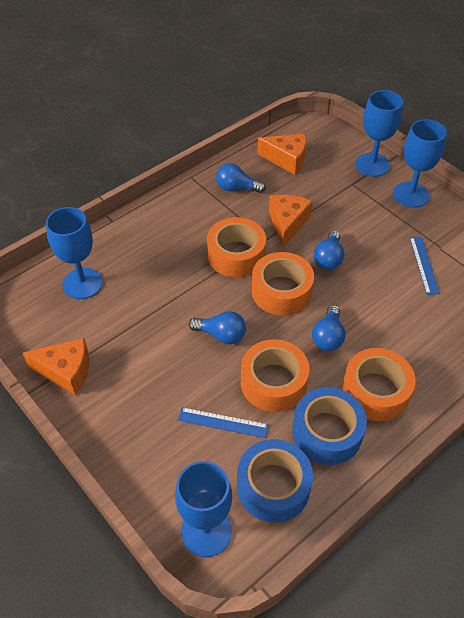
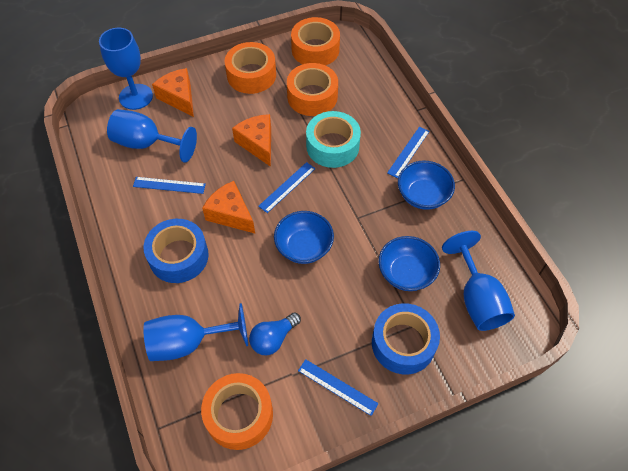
blue bowl: 0 -> 3
blue light bulb: 4 -> 1
blue ruler: 2 -> 4
turquoise tape: 0 -> 1

